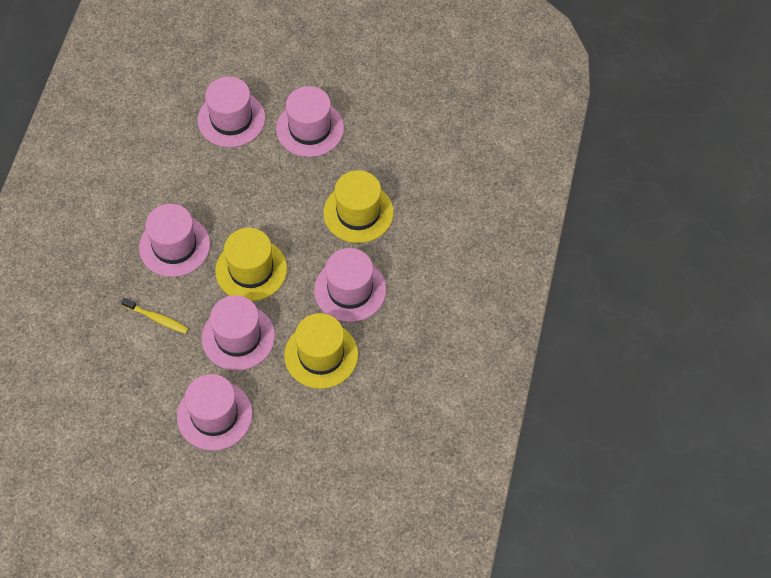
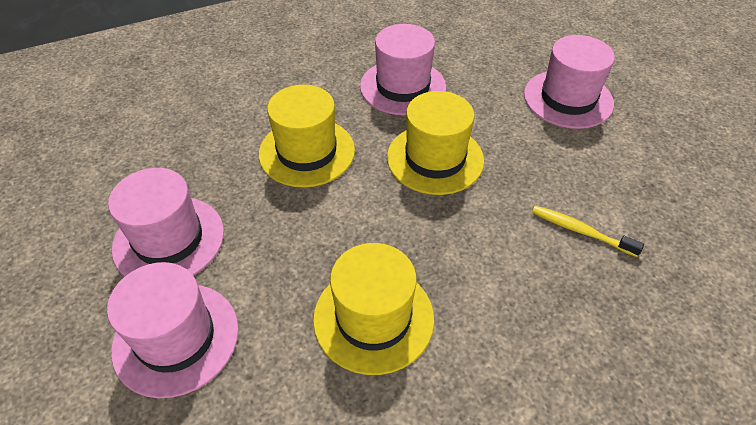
pink hat: 6 -> 4

